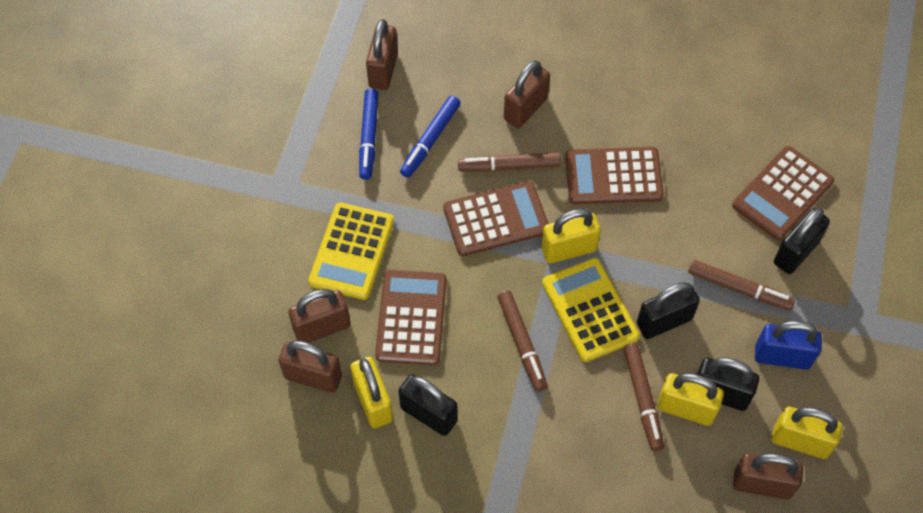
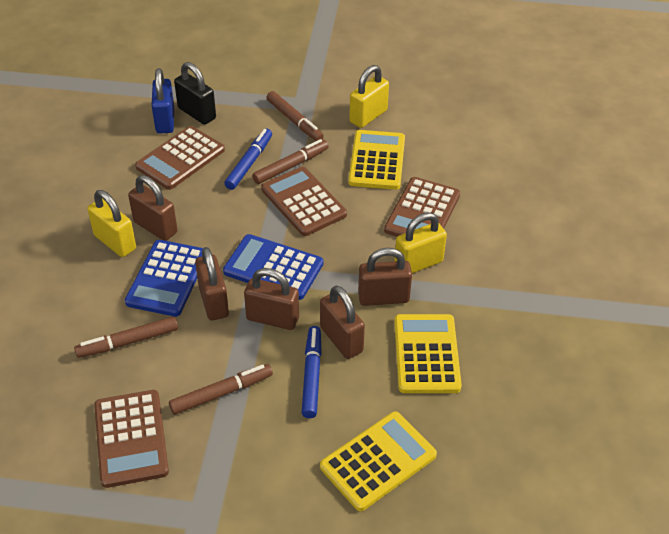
black padlock: 4 -> 1
blue calculator: 0 -> 2
yellow calculator: 2 -> 3
yellow padlock: 4 -> 3

